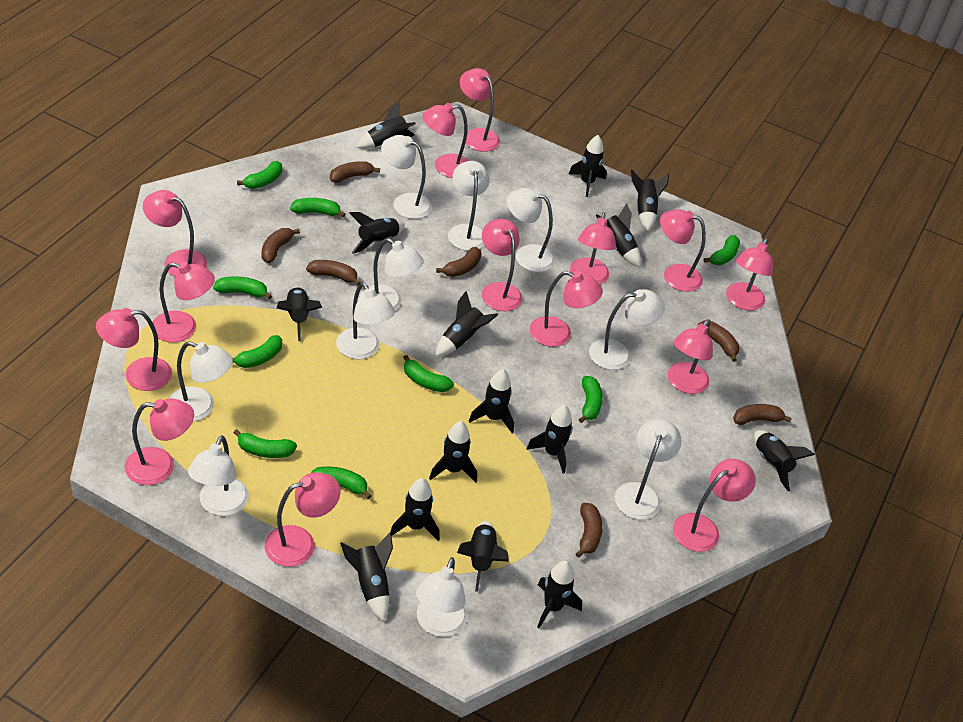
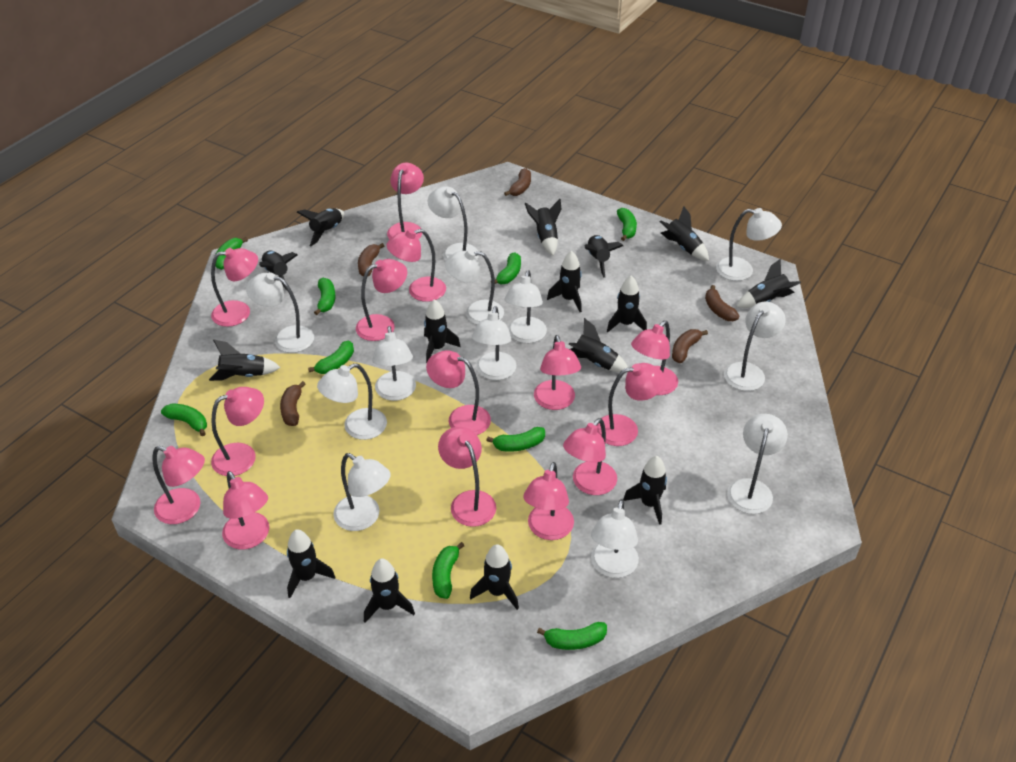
brown banana: 7 -> 5
white lamp: 10 -> 12

